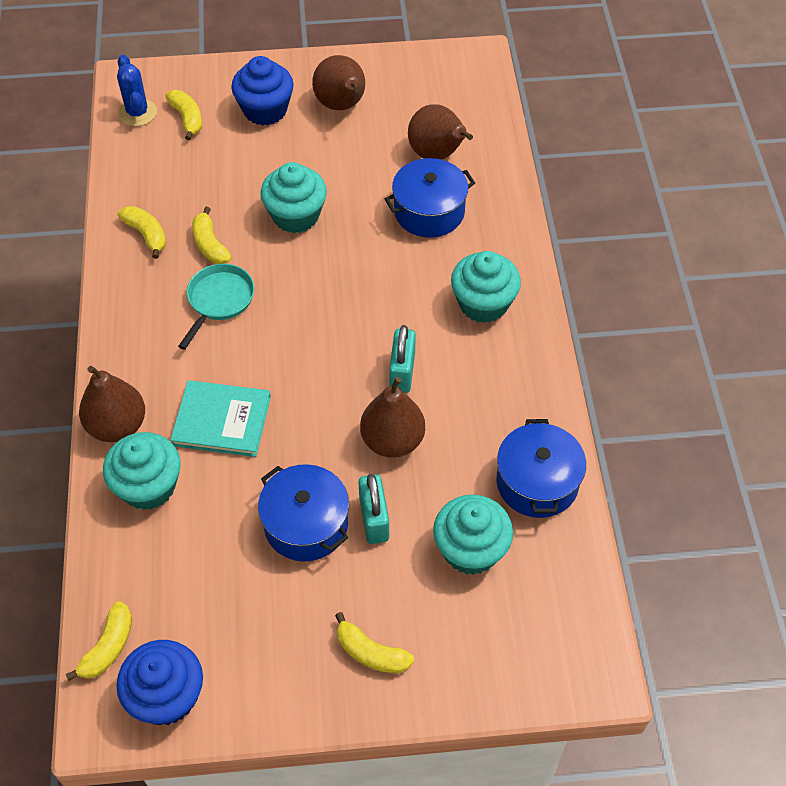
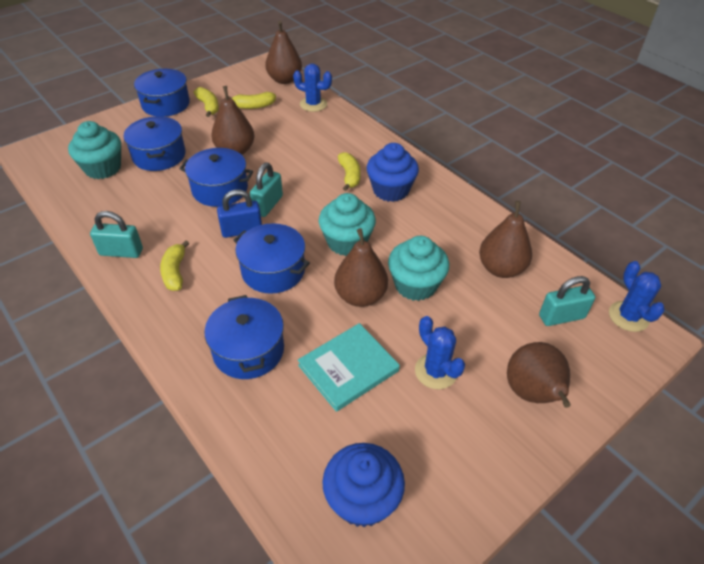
blue cactus: 1 -> 3
blue padlock: 0 -> 1
blue pot: 3 -> 5
brown pear: 4 -> 5
turquoise cupcake: 4 -> 3
turquoise padlock: 2 -> 3
turquoise pan: 1 -> 0
yellow banana: 5 -> 4

